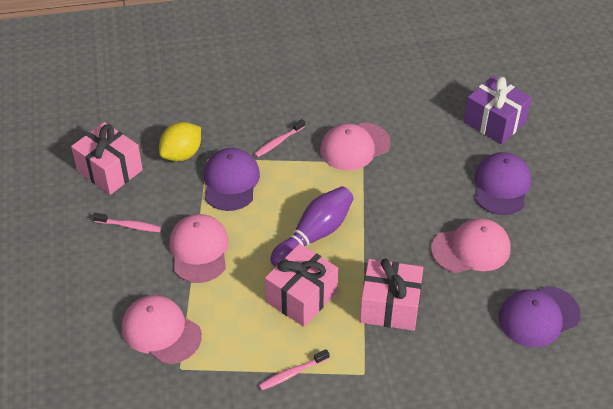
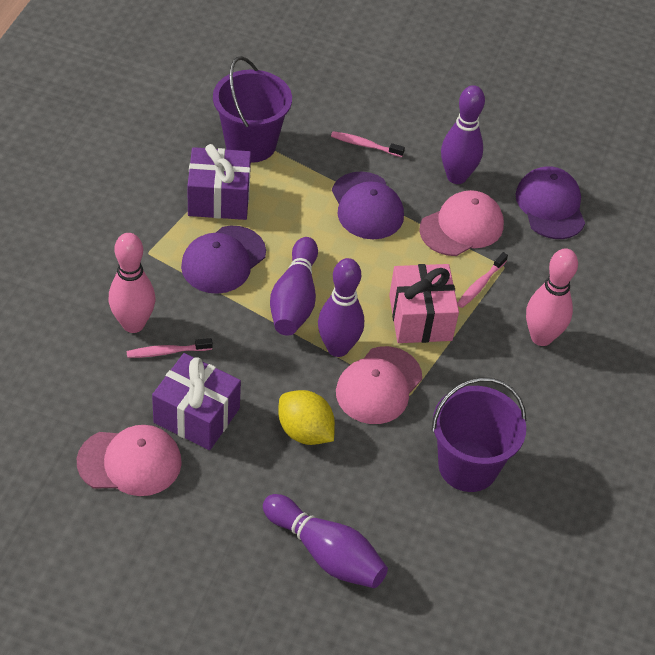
pink bowling pin: 0 -> 2
pink cap: 4 -> 3
pink gift: 3 -> 1
purple bowling pin: 1 -> 4
purple bucket: 0 -> 2
purple gift: 1 -> 2

